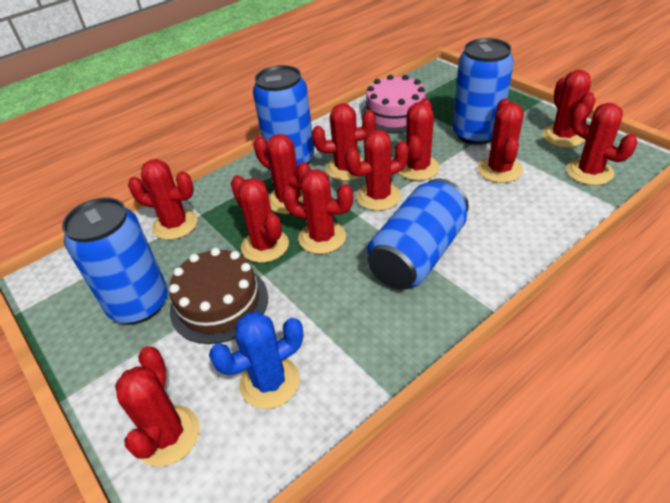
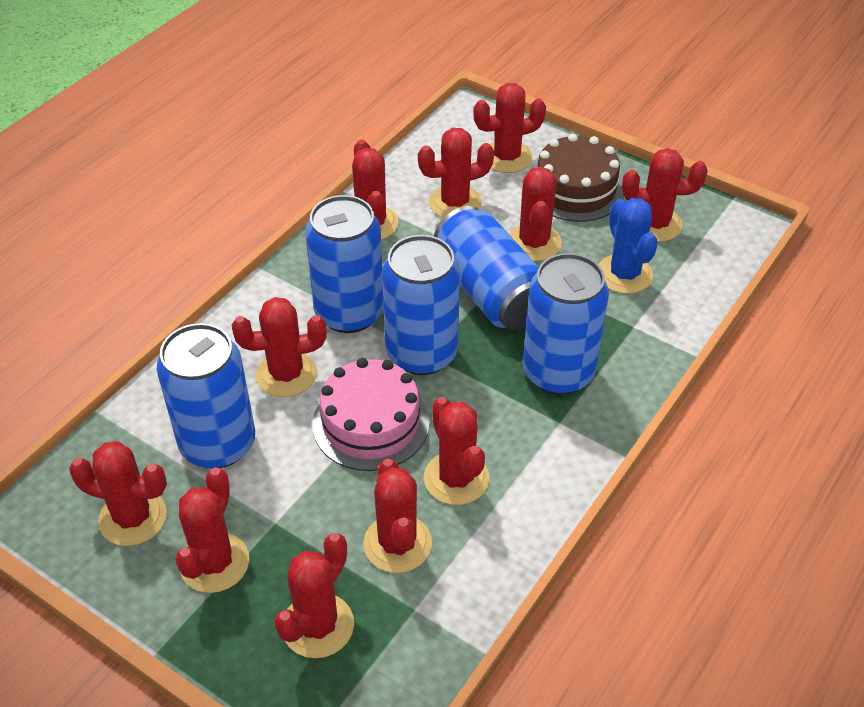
blue can: 4 -> 5

